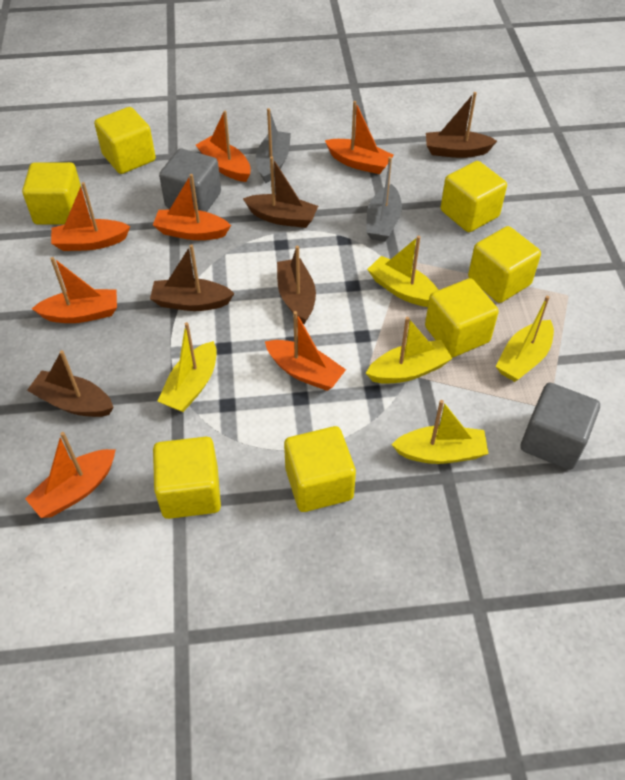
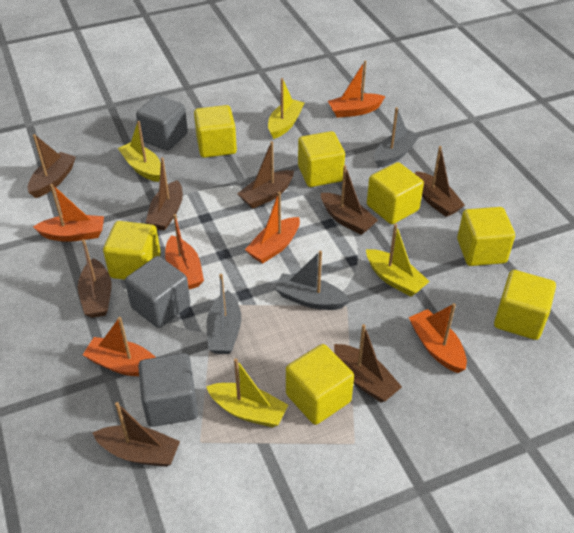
brown boat: 5 -> 8
grey boat: 2 -> 3
grey cube: 2 -> 3
orange boat: 7 -> 6
yellow boat: 5 -> 4

